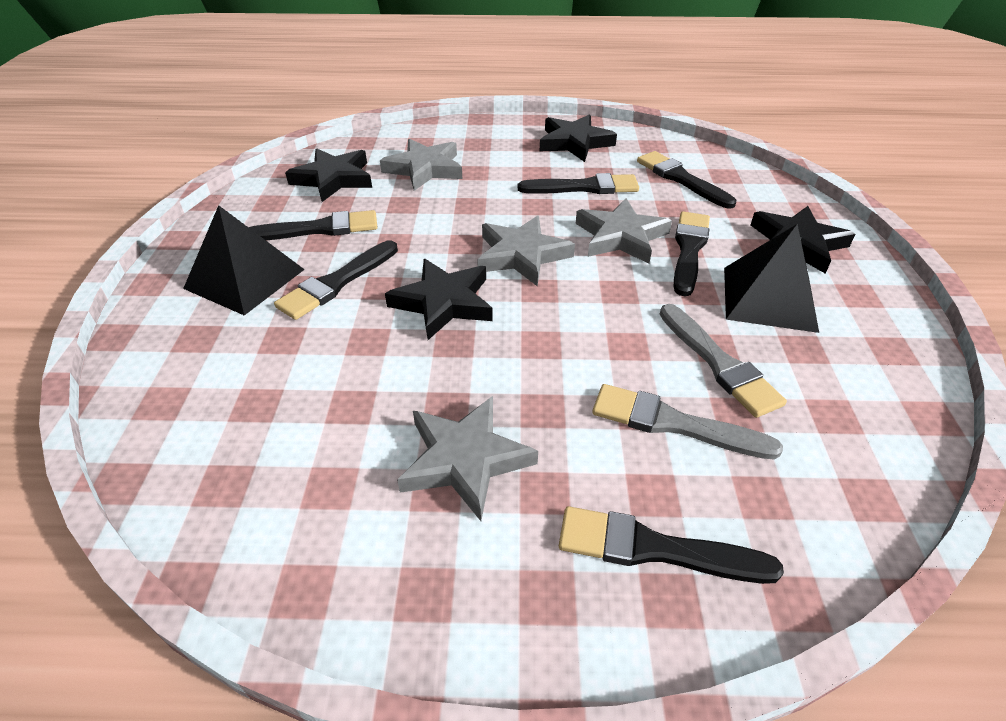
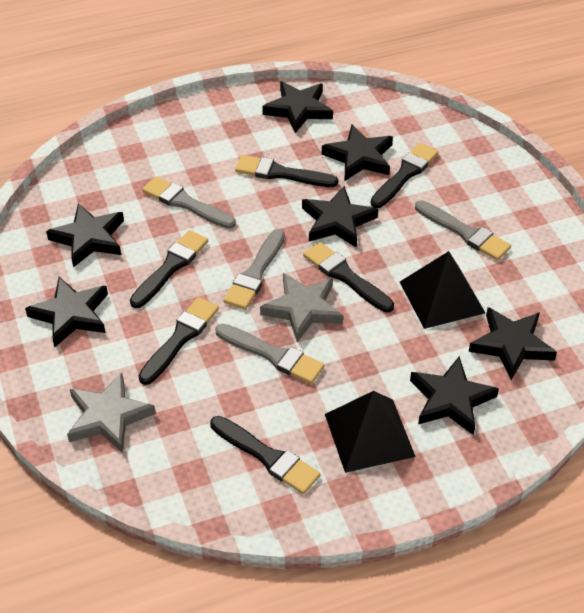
black star: 4 -> 7
grey brush: 2 -> 4
grey star: 4 -> 2

